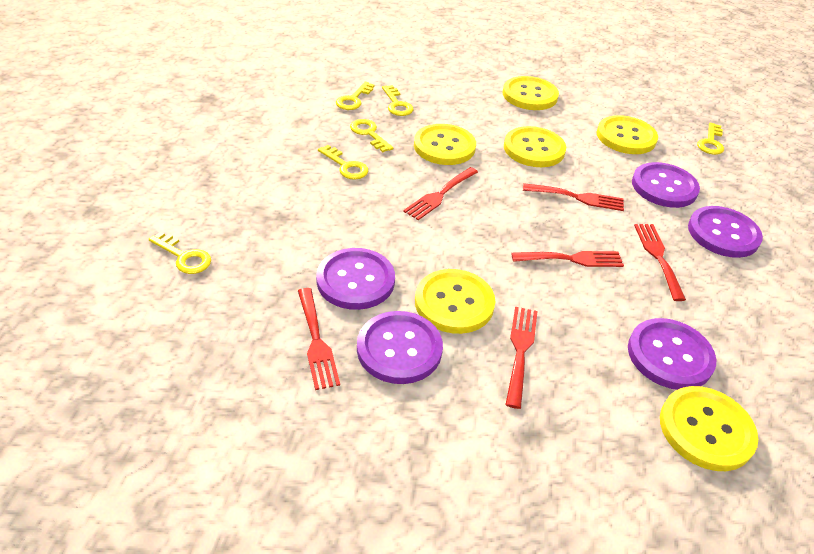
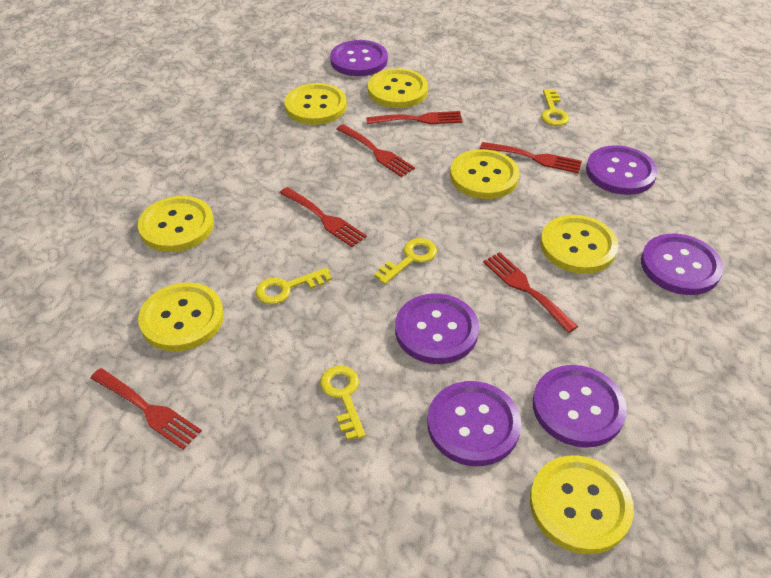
purple button: 5 -> 6
yellow button: 6 -> 7
yellow key: 6 -> 4

